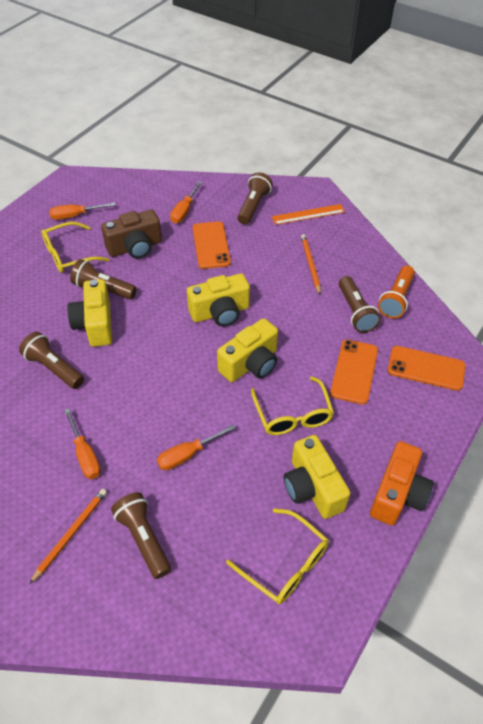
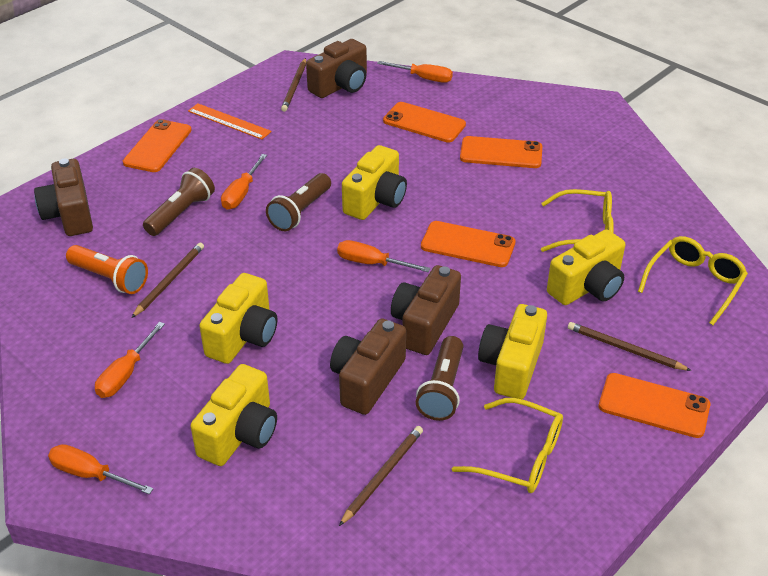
brown camera: 1 -> 4
brown flashlight: 5 -> 3
brown pencil: 0 -> 4
orange camera: 1 -> 0
orange pencil: 2 -> 0
orange phone: 3 -> 5
orange screwdriver: 4 -> 5
yellow camera: 4 -> 5

